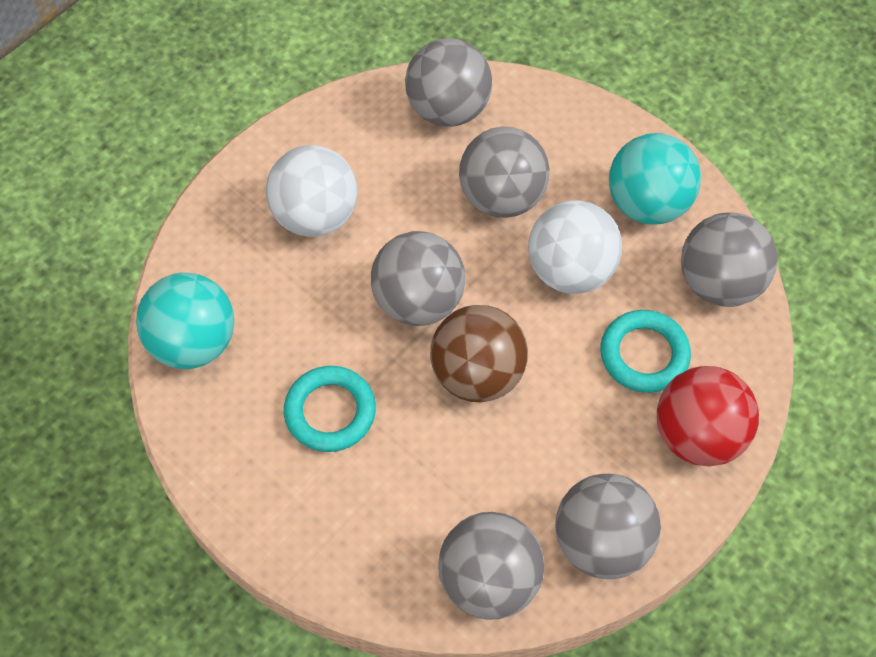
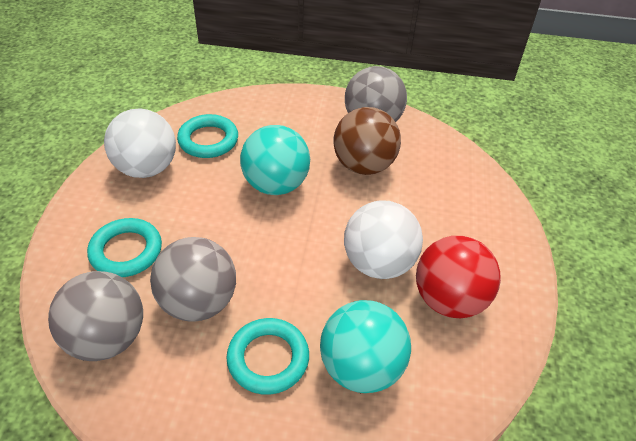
grey ball: 6 -> 3
turquoise ring: 2 -> 3

